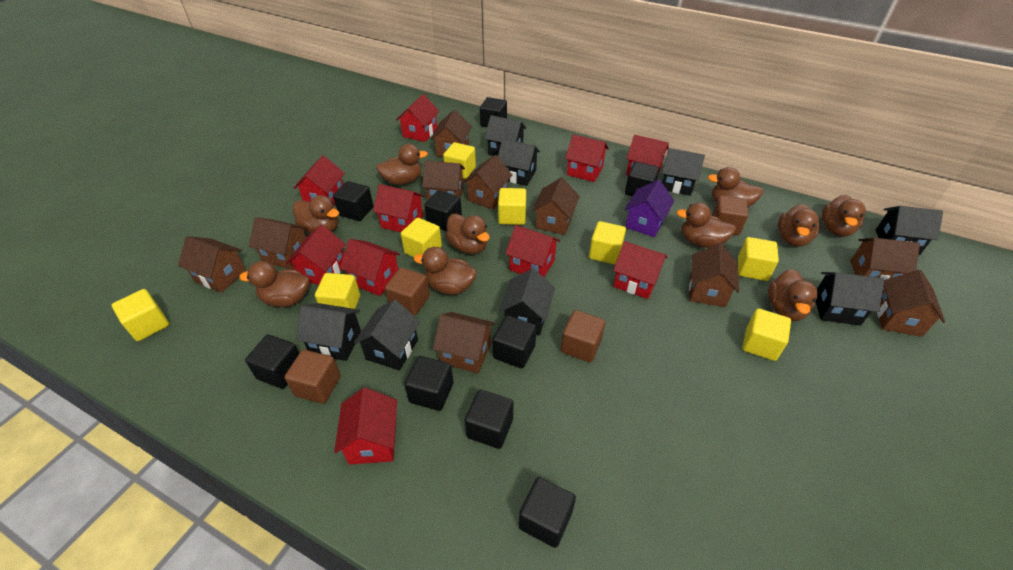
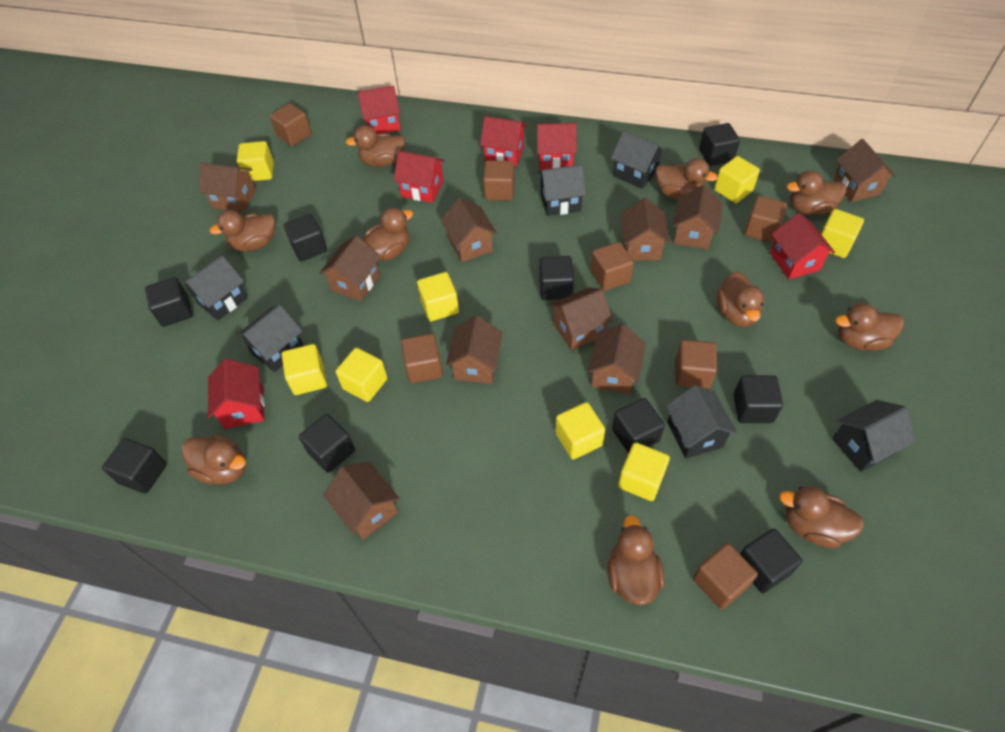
black house: 8 -> 6
brown cube: 4 -> 7
purple house: 1 -> 0
red house: 10 -> 6

